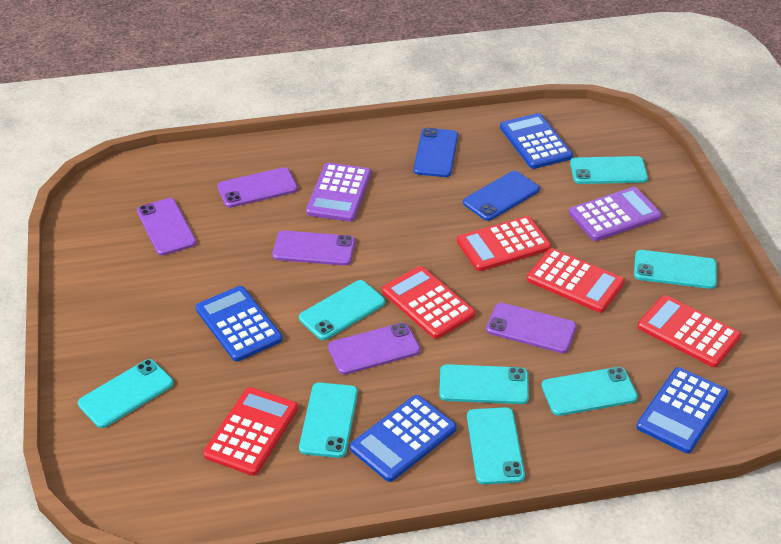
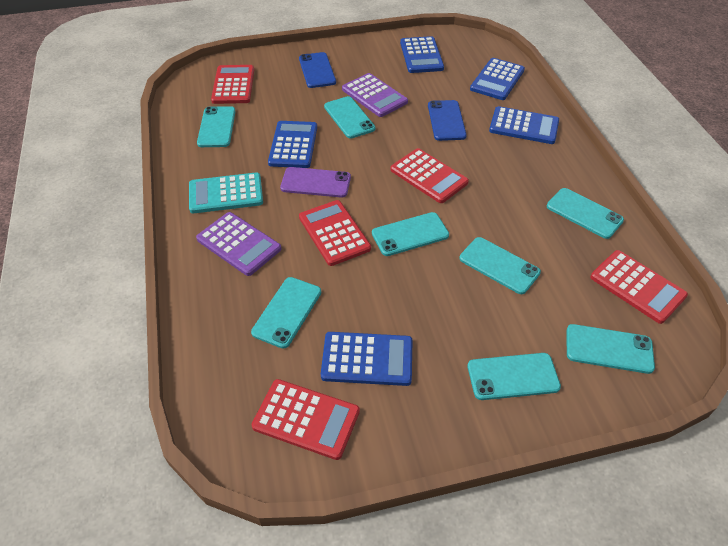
blue calculator: 4 -> 5
purple phone: 5 -> 1
turquoise calculator: 0 -> 1

